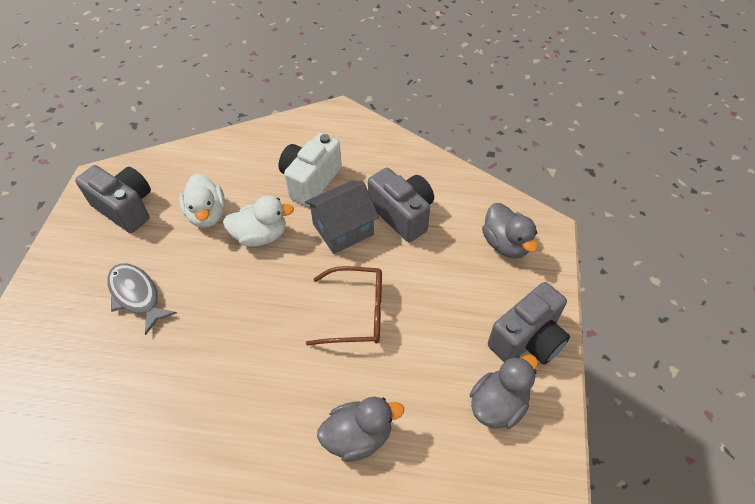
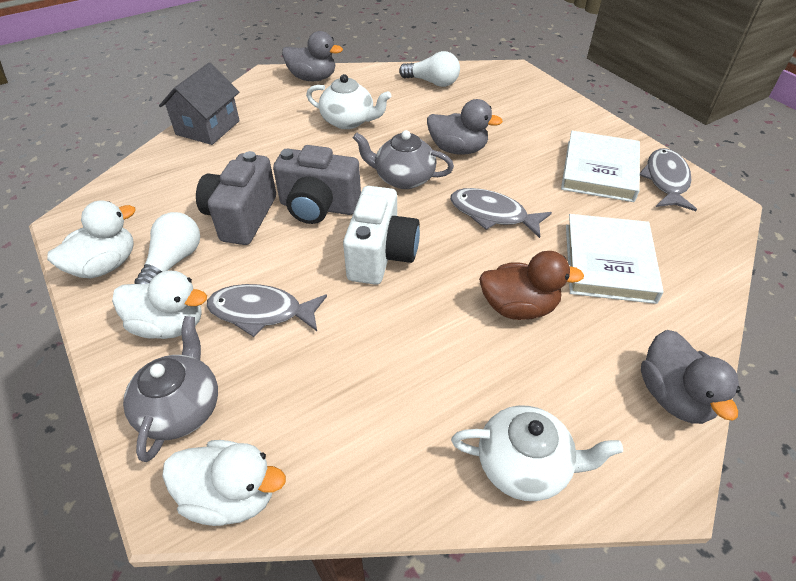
brown duck: 0 -> 1
brown glasses: 1 -> 0
grey camera: 3 -> 2
grey fish: 1 -> 3
grey teapot: 0 -> 2
white book: 0 -> 2
white duck: 2 -> 3
white light bulb: 0 -> 2
white teapot: 0 -> 2

